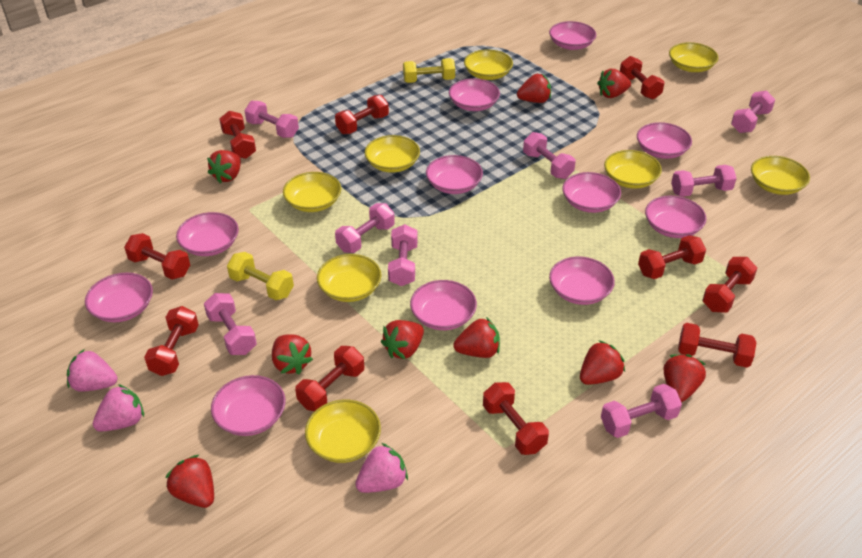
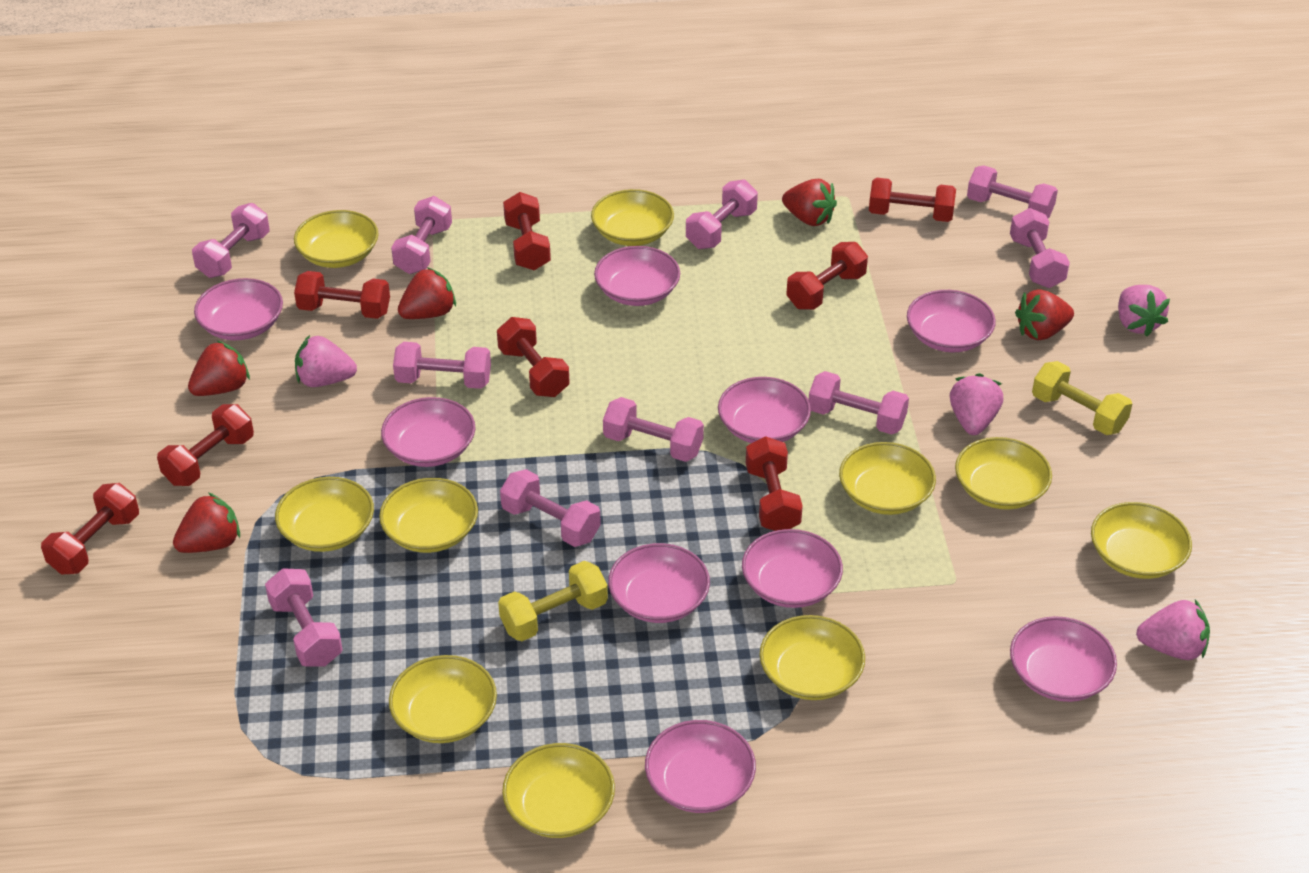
pink bowl: 11 -> 9
pink dumbbell: 8 -> 10
pink strawberry: 3 -> 4
red dumbbell: 10 -> 8
red strawberry: 9 -> 5
yellow bowl: 8 -> 10

